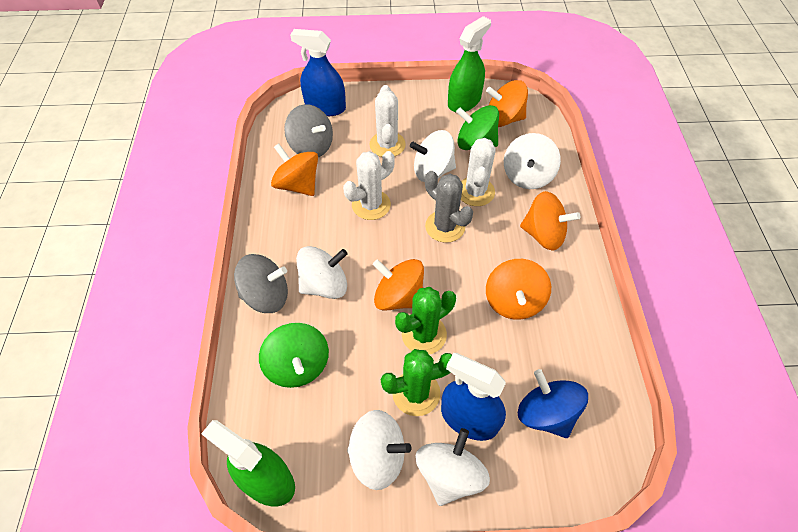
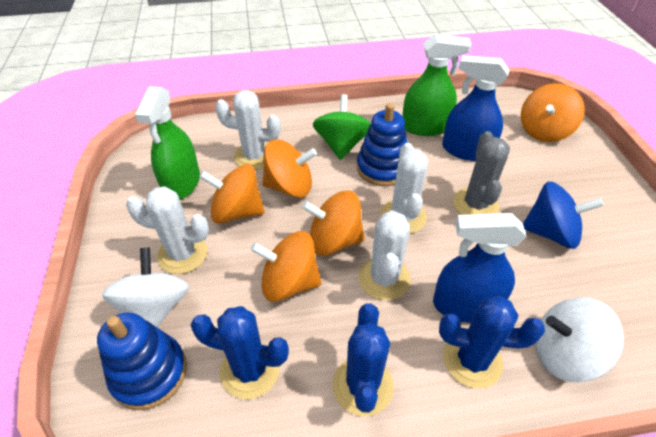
blue cactus: 0 -> 3
blue stacking toy: 0 -> 2
green cactus: 2 -> 0
green spinning top: 2 -> 1
grey spinning top: 2 -> 0
white cactus: 3 -> 4
white spinning top: 5 -> 2

